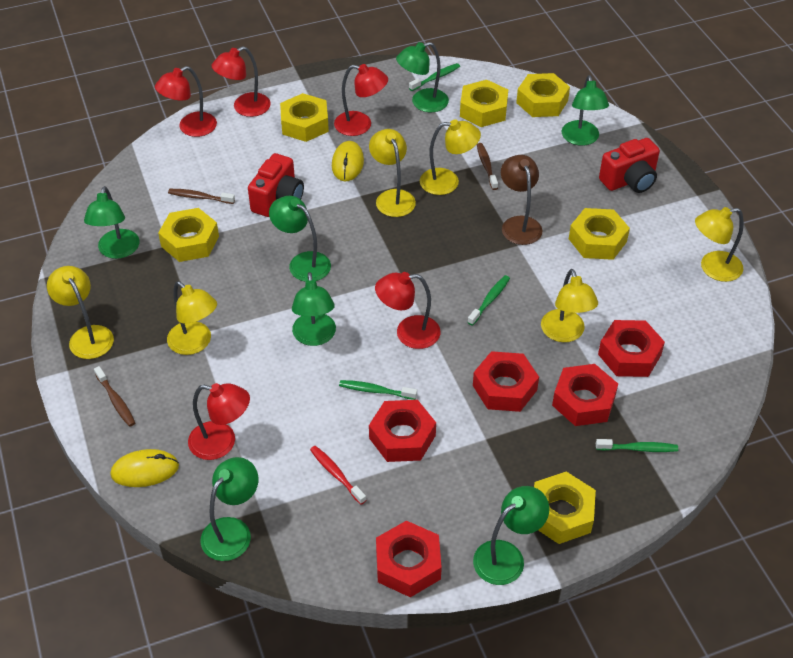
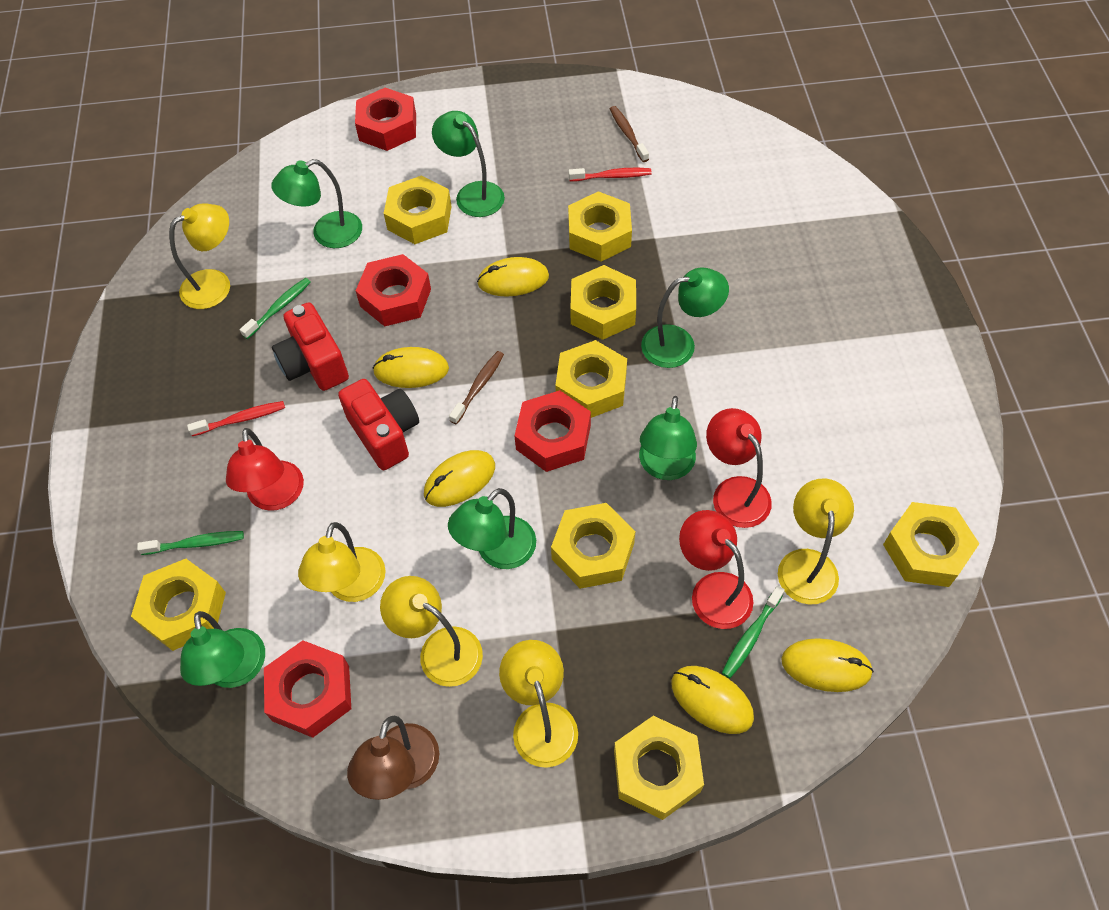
brown toothbrush: 3 -> 2
green lamp: 7 -> 6
green toothbrush: 4 -> 3
red lamp: 5 -> 3
red nut: 5 -> 4
red toothbrush: 1 -> 2
yellow lamp: 6 -> 5
yellow mouse: 2 -> 5
yellow nut: 6 -> 8

